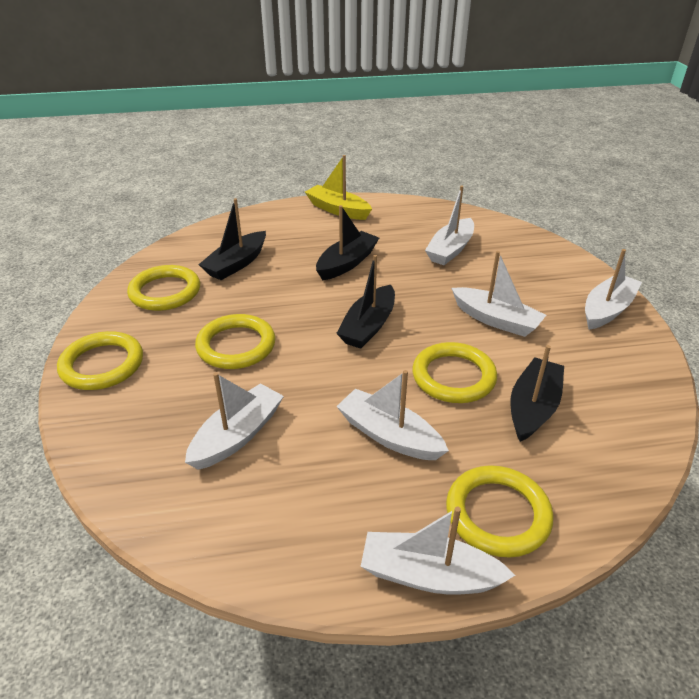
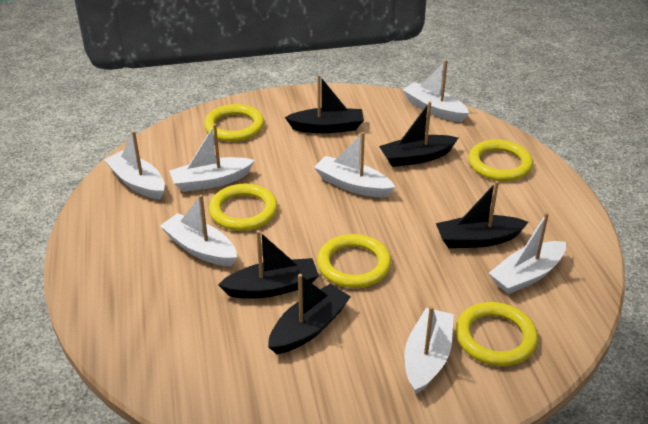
black boat: 4 -> 5
white boat: 6 -> 7
yellow boat: 1 -> 0

